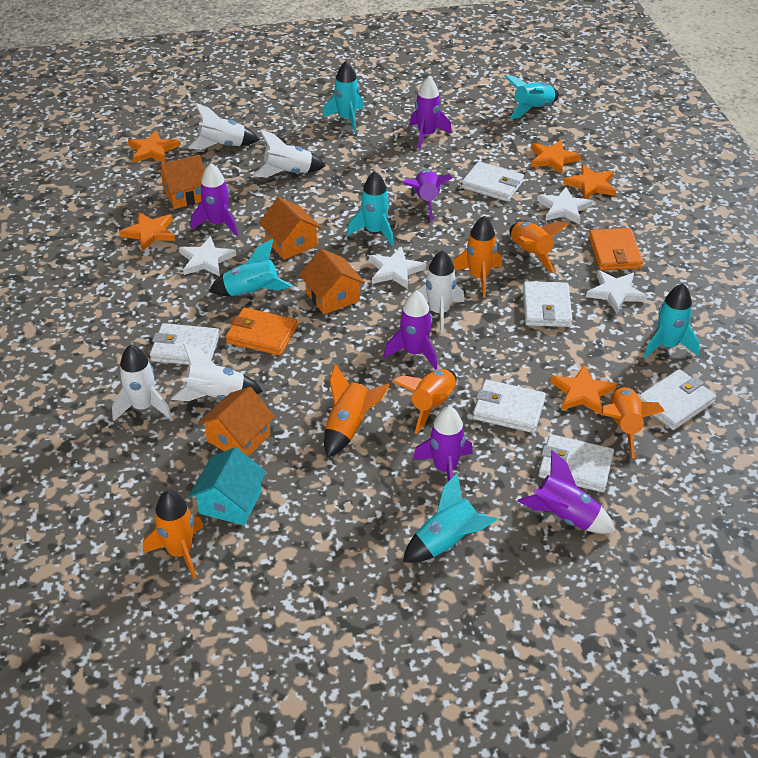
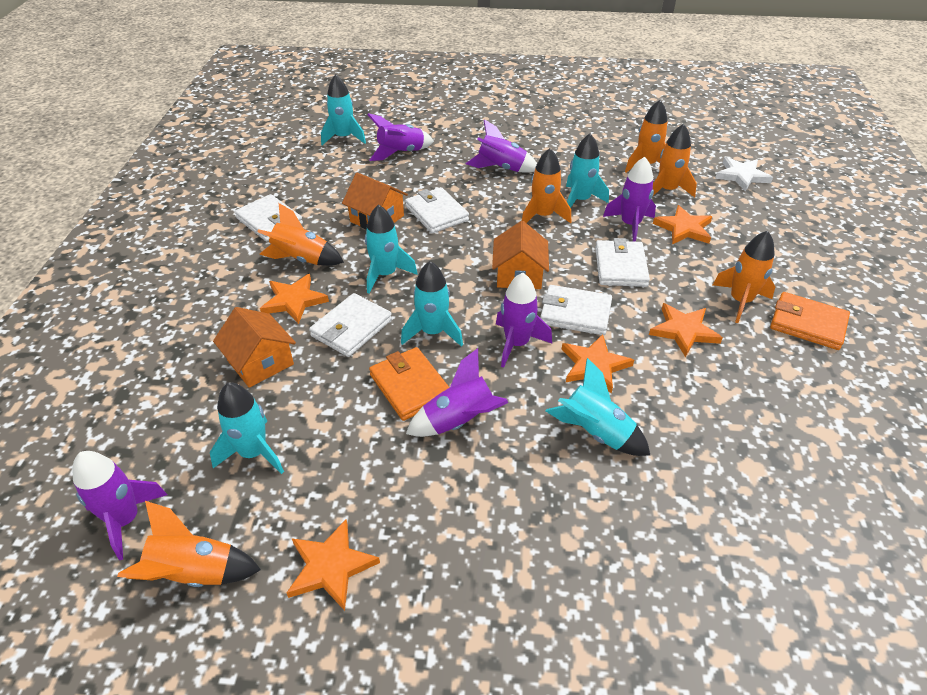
orange house: 4 -> 3
turquoise house: 1 -> 0
white rocket: 5 -> 0
white star: 4 -> 1
white wallet: 6 -> 5

